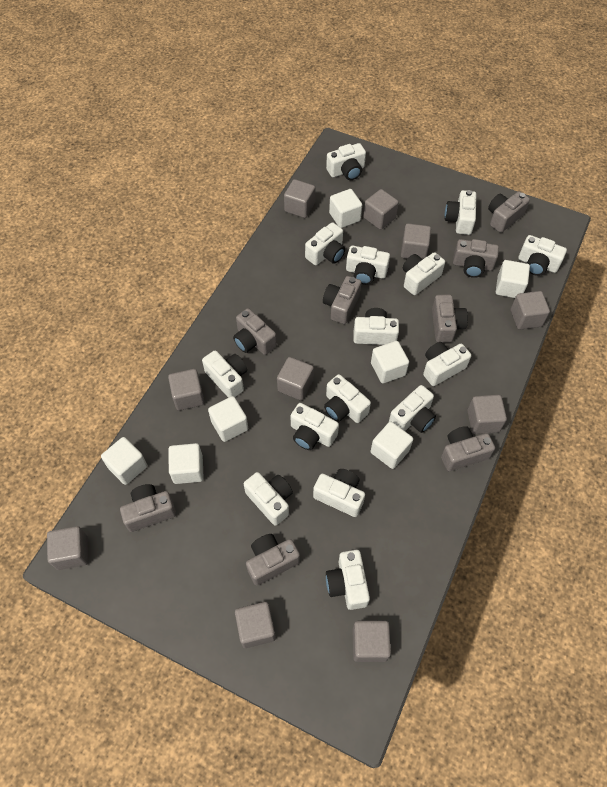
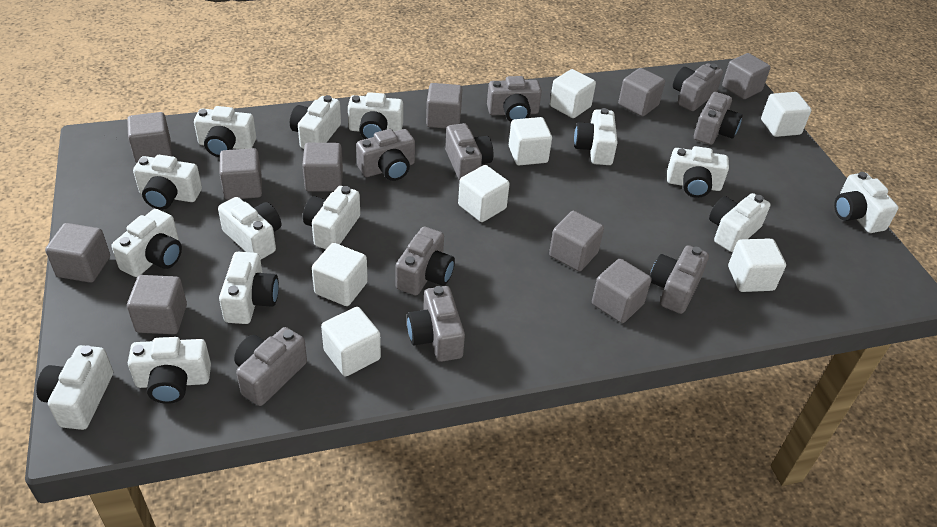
grey camera: 8 -> 9
white camera: 15 -> 14

